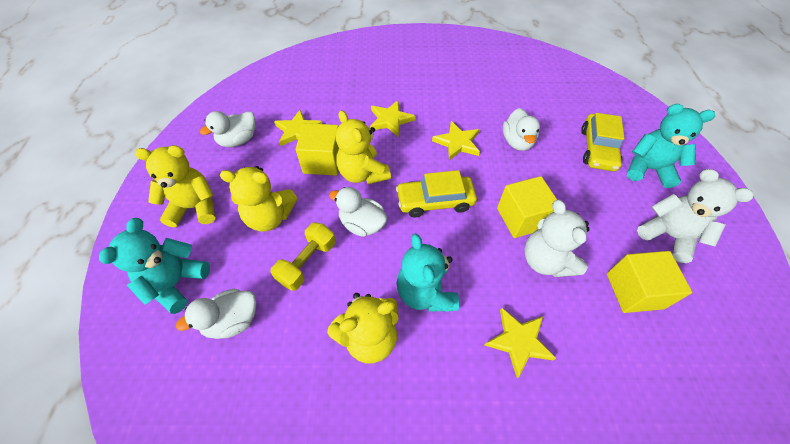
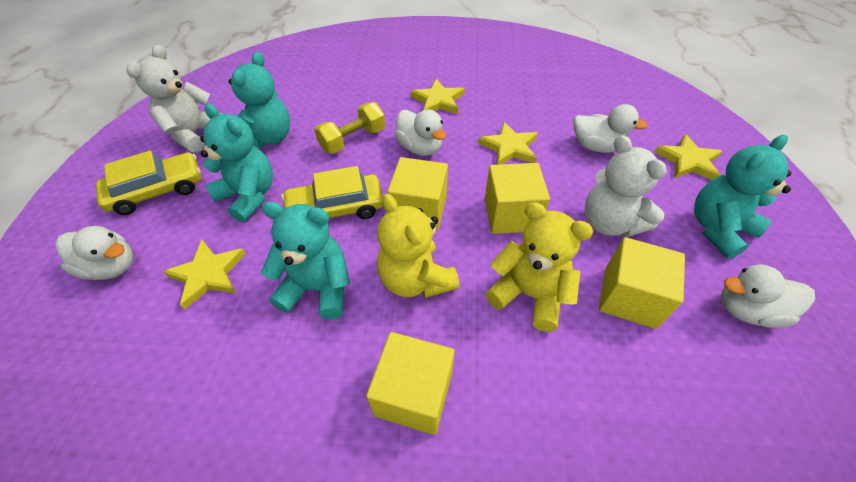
turquoise teddy bear: 3 -> 4
yellow cube: 3 -> 4
yellow teddy bear: 4 -> 2

